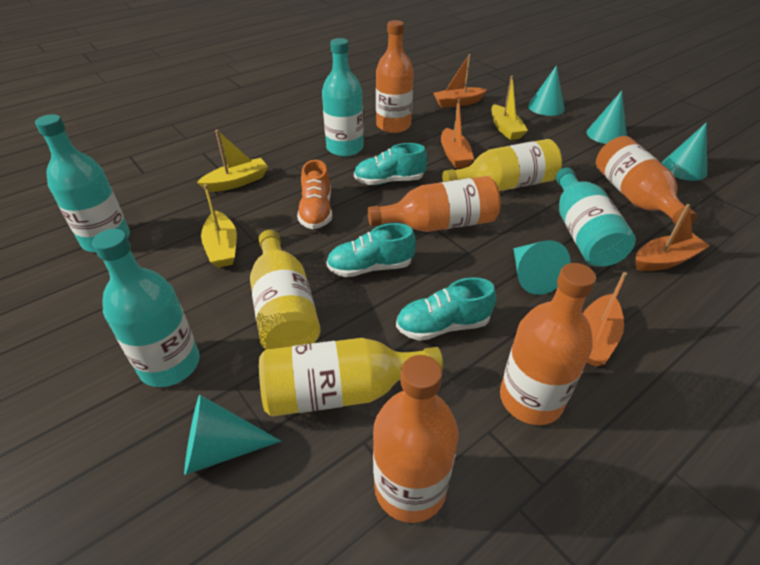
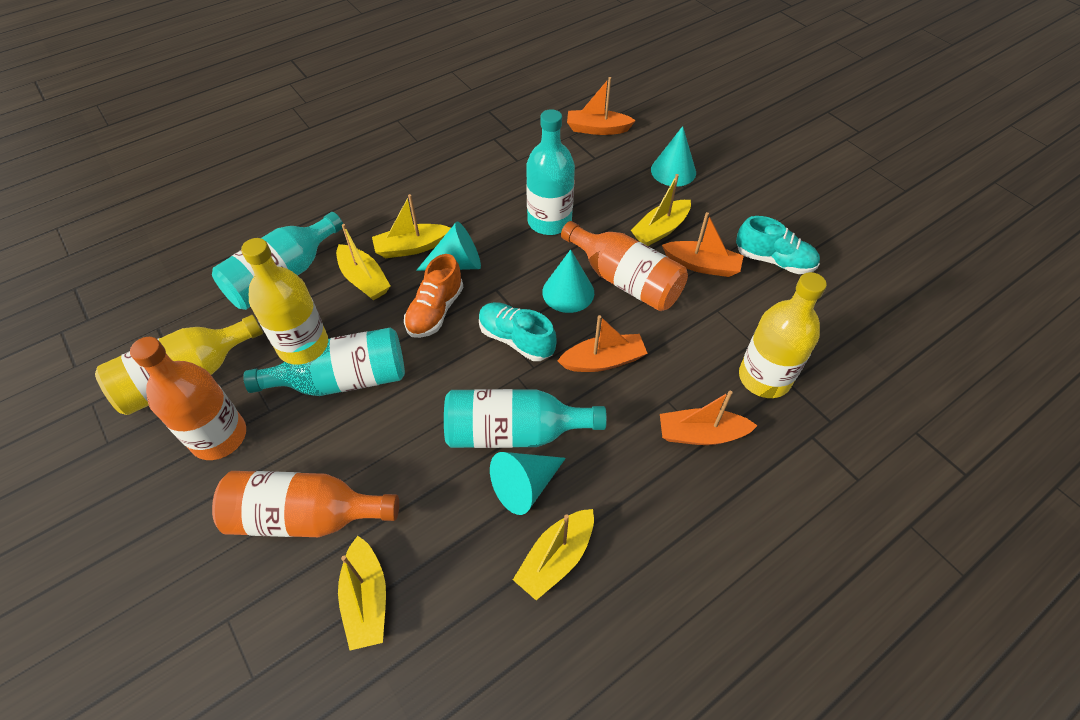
orange bottle: 5 -> 3
turquoise cone: 5 -> 4
turquoise shoe: 3 -> 2
yellow boat: 3 -> 5

